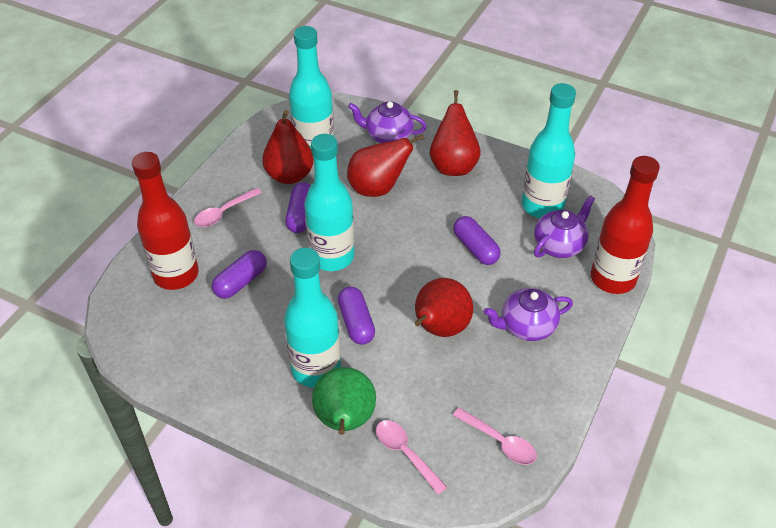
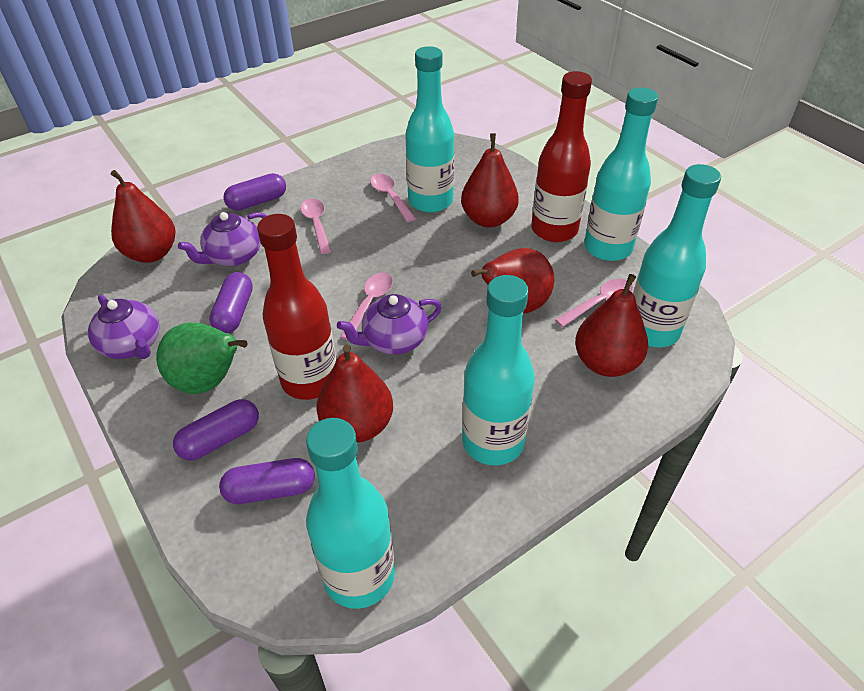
pink spoon: 3 -> 4
red pear: 4 -> 5
turquoise bottle: 4 -> 5

